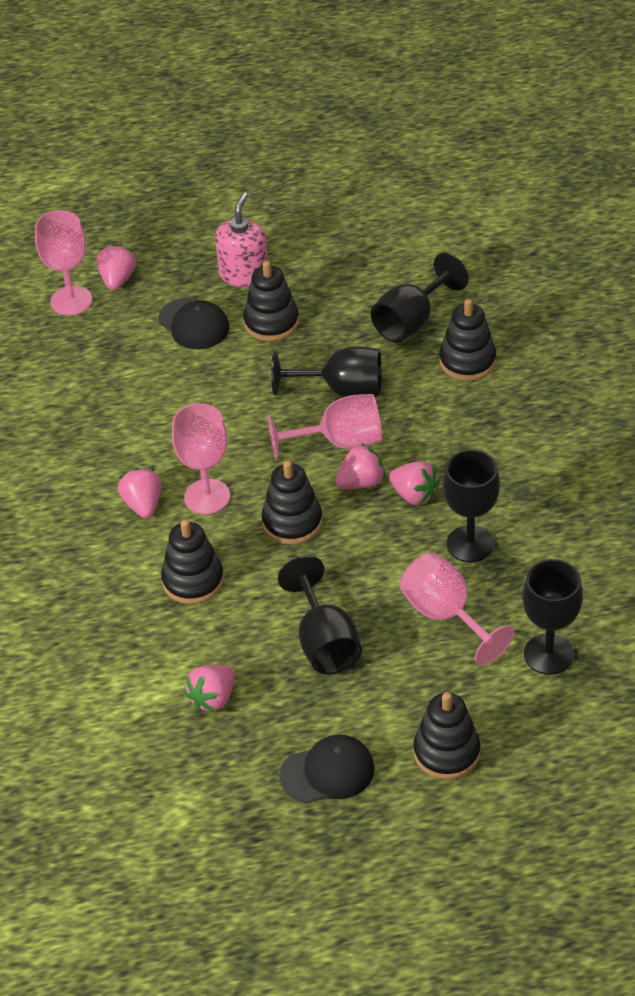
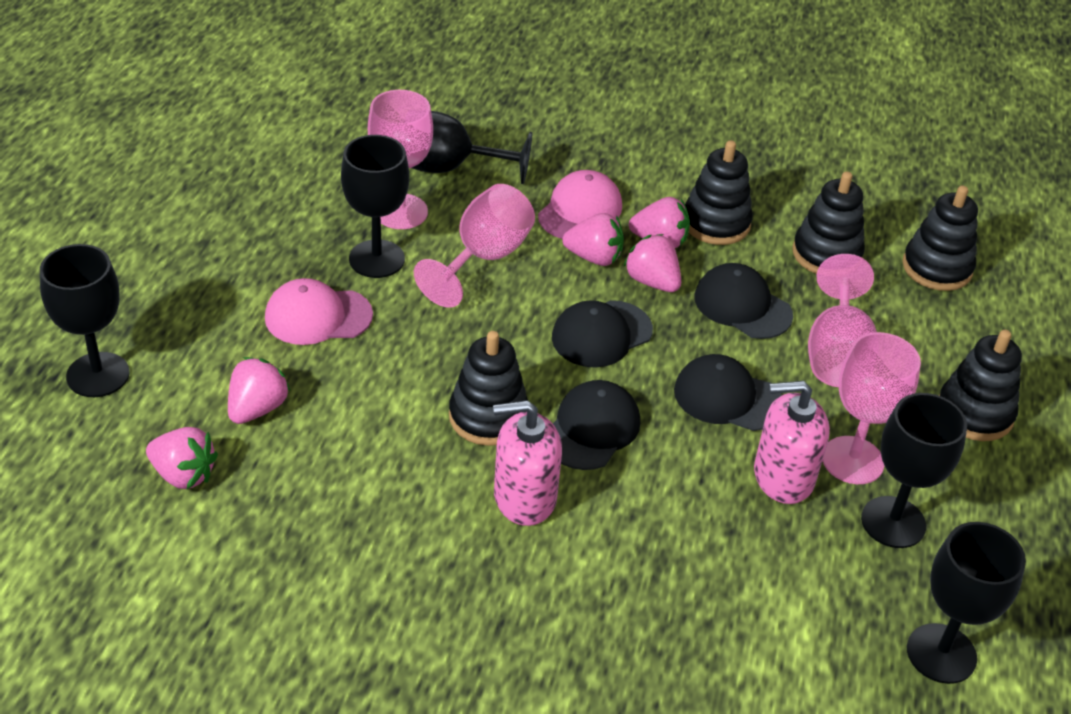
black cap: 2 -> 4
pink cap: 0 -> 2
pink soap dispenser: 1 -> 2

